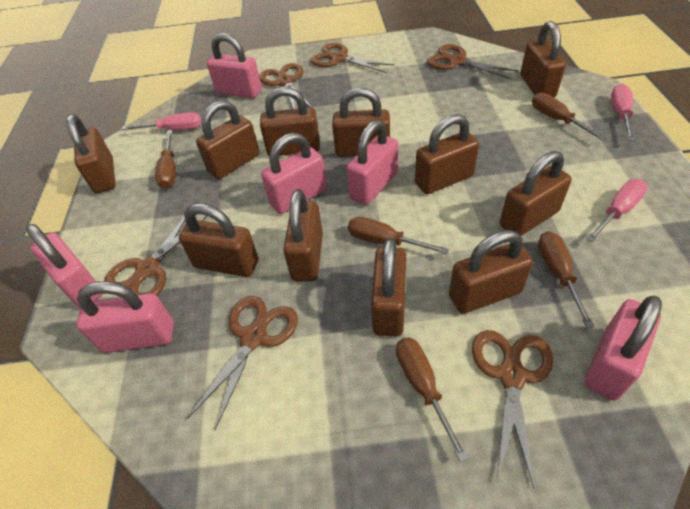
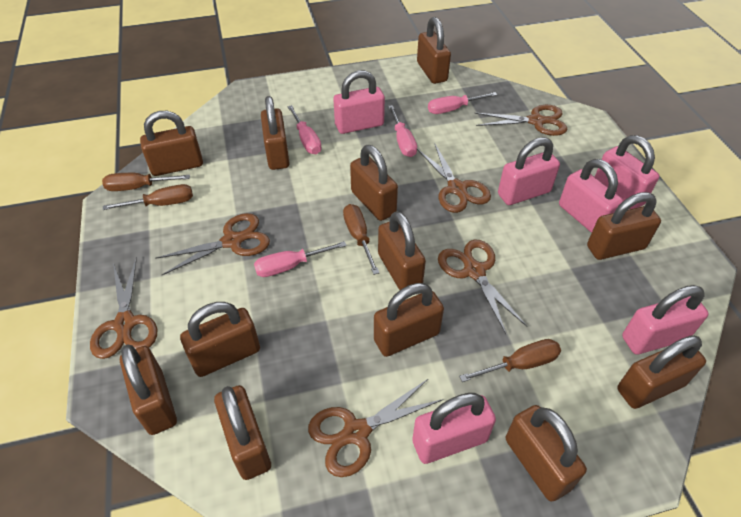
brown padlock: 11 -> 12
brown screwdriver: 5 -> 4
pink screwdriver: 3 -> 4

